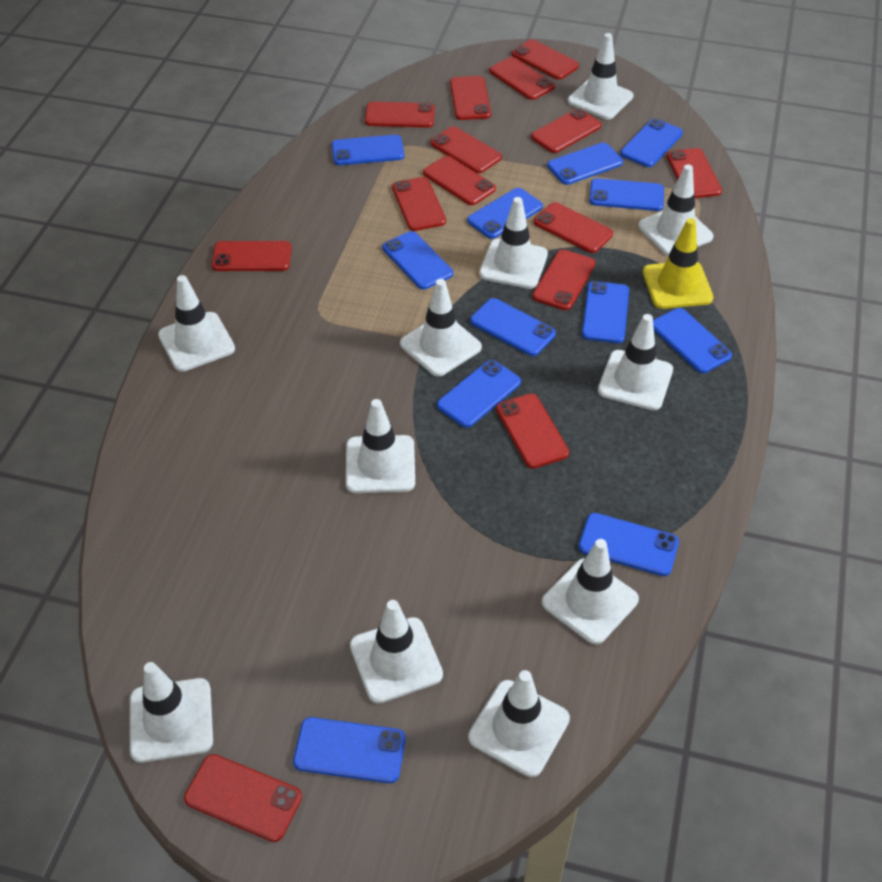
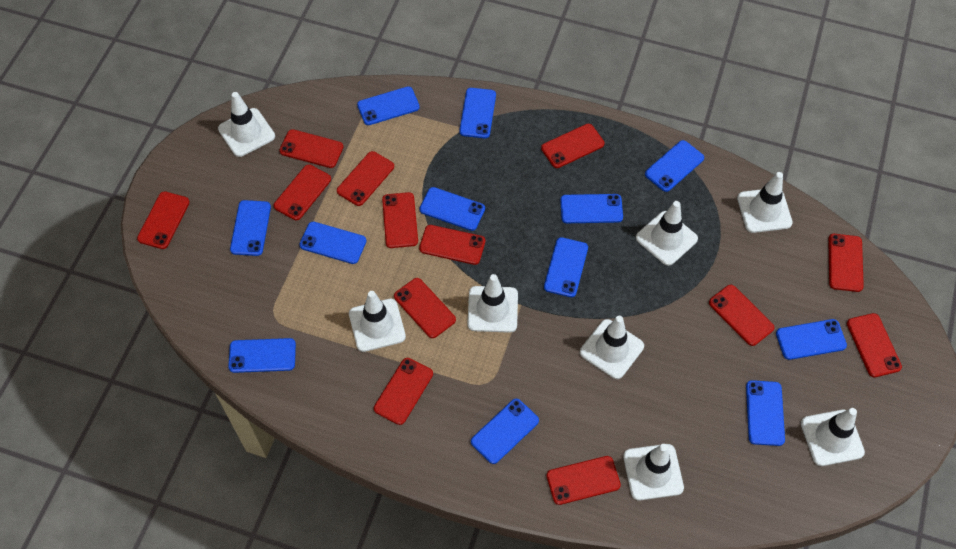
red phone: 14 -> 13
white traffic cone: 11 -> 8
yellow traffic cone: 1 -> 0

